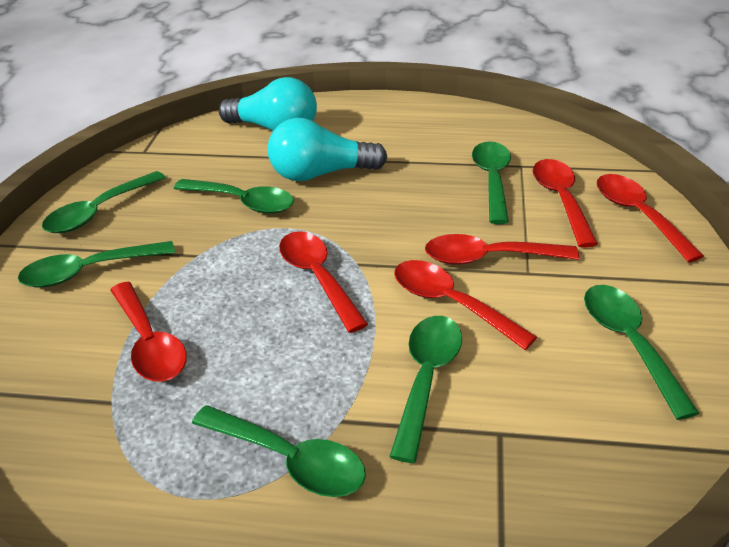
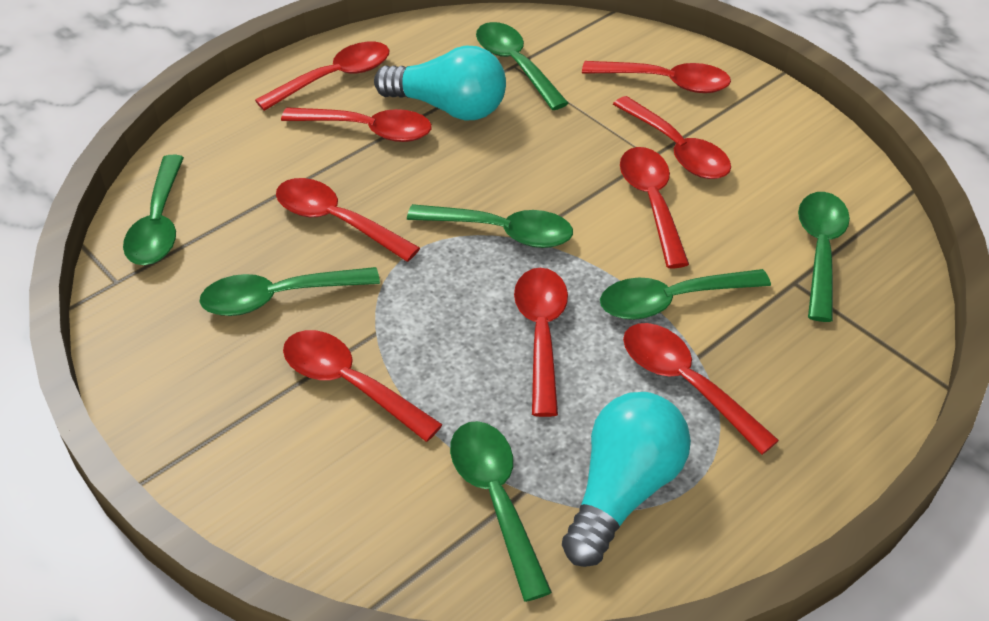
red spoon: 6 -> 9

